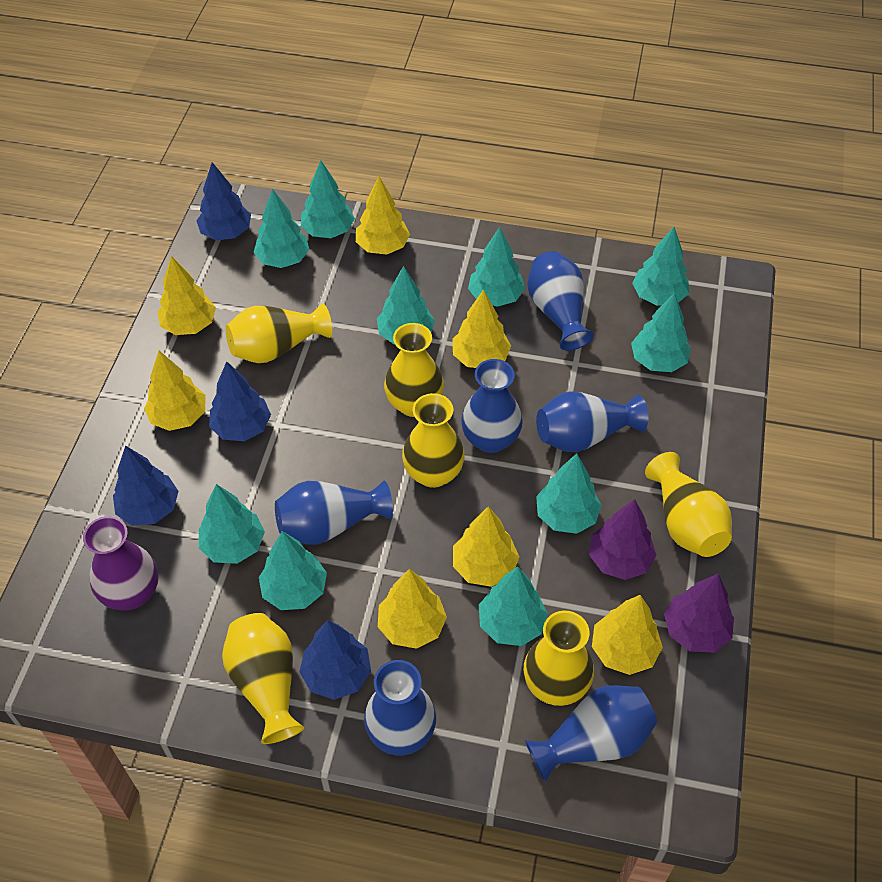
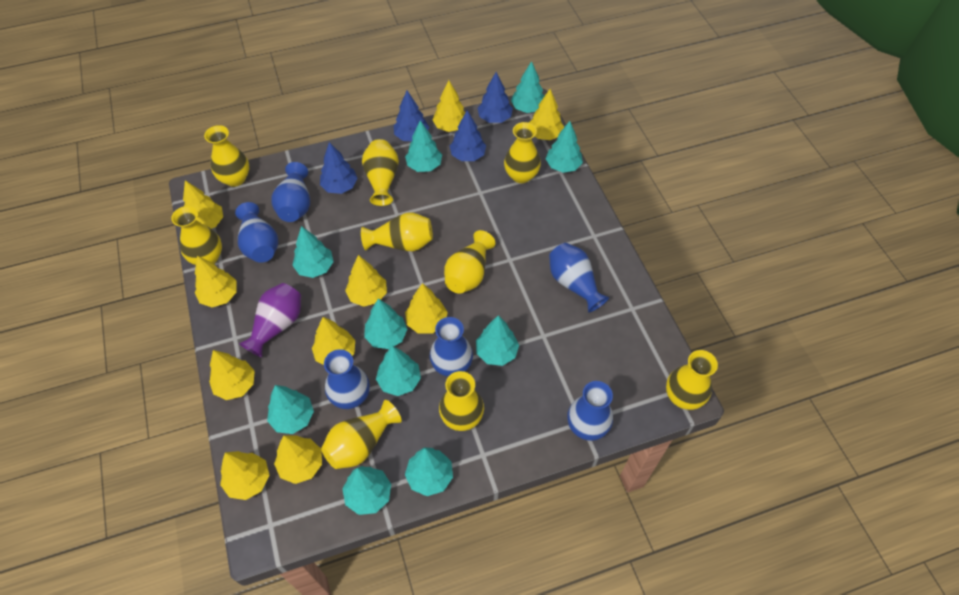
purple tree: 2 -> 0
yellow tree: 7 -> 10
yellow vase: 6 -> 9

